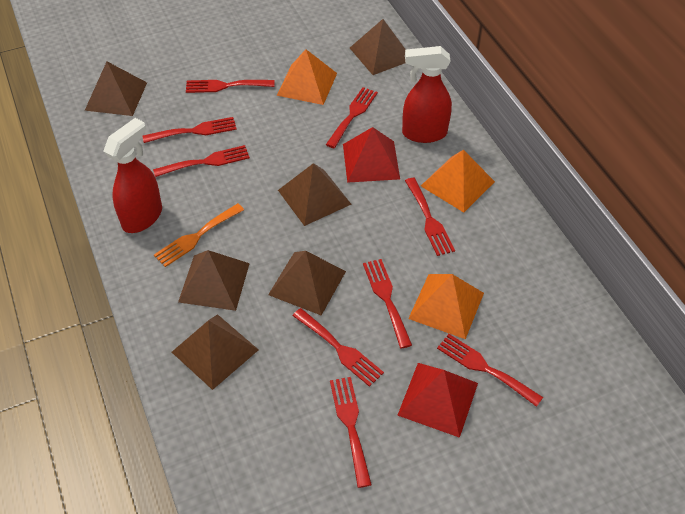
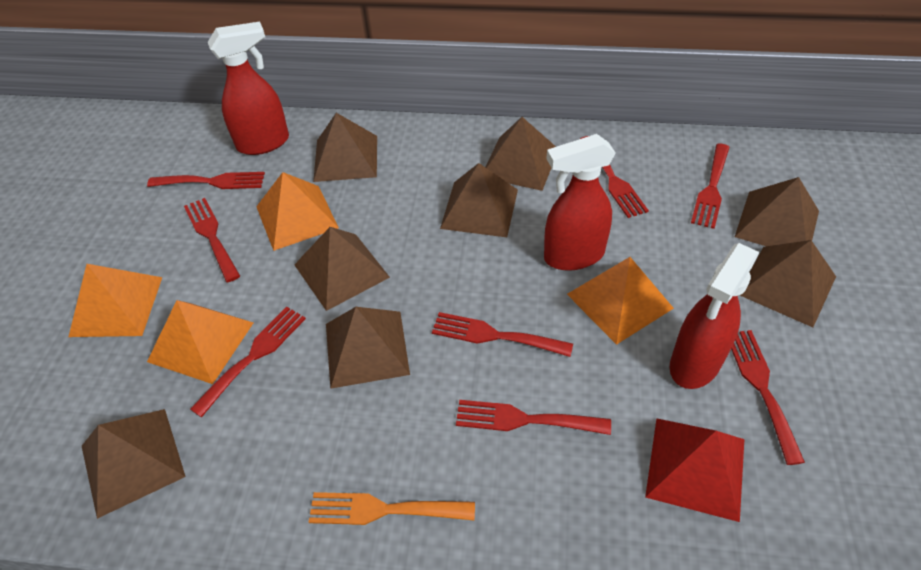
brown pyramid: 6 -> 8
orange pyramid: 3 -> 4
red fork: 9 -> 8
red pyramid: 2 -> 1
red spray bottle: 2 -> 3

